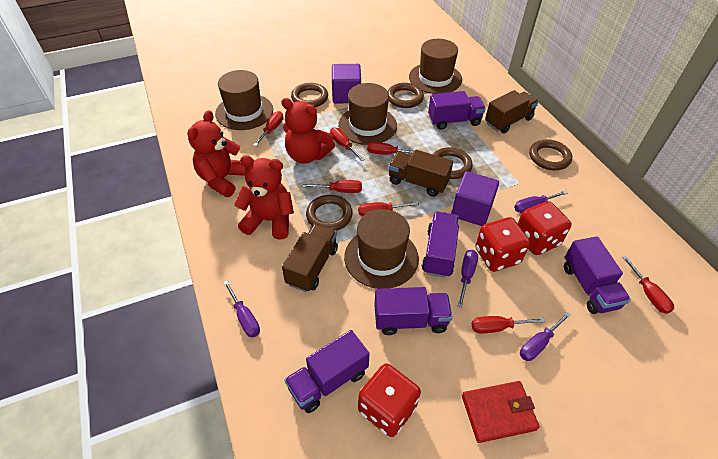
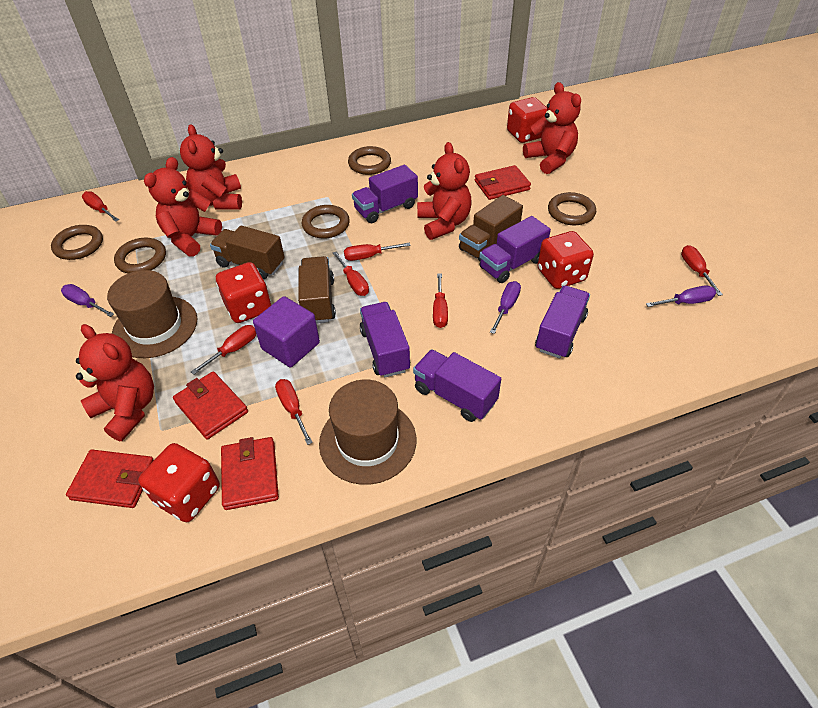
brown hat: 4 -> 2
purple cube: 2 -> 1
purple screwdriver: 4 -> 3
red dice: 3 -> 4
red teddy bear: 3 -> 5
red wallet: 1 -> 4

